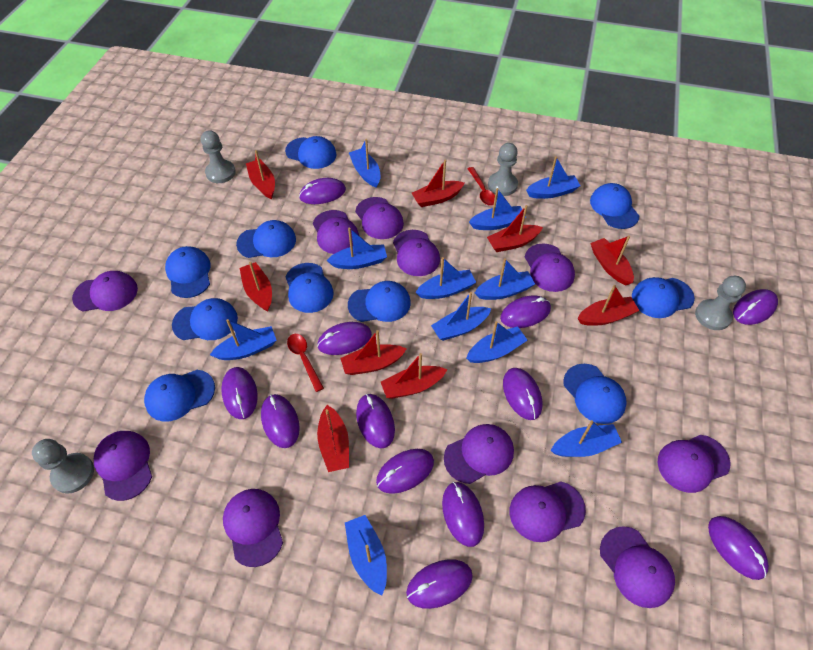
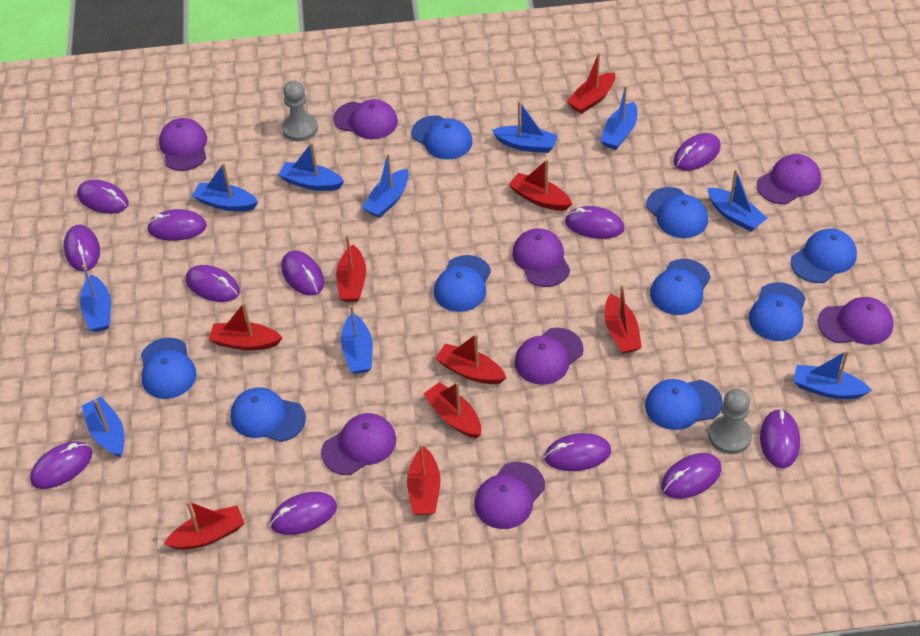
blue boat: 11 -> 10
blue cap: 10 -> 9
grey pawn: 4 -> 2
purple cap: 11 -> 8
red spoon: 2 -> 0

